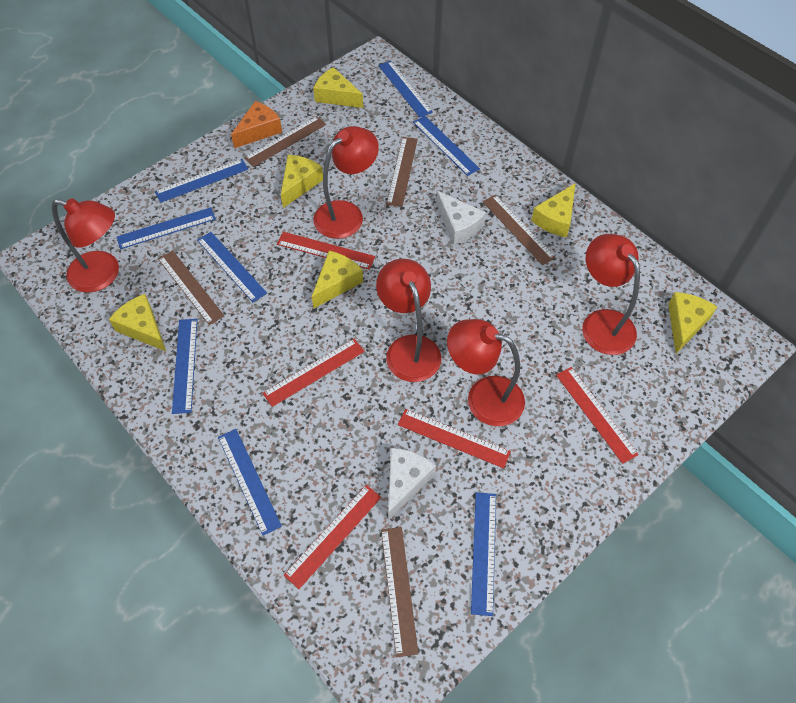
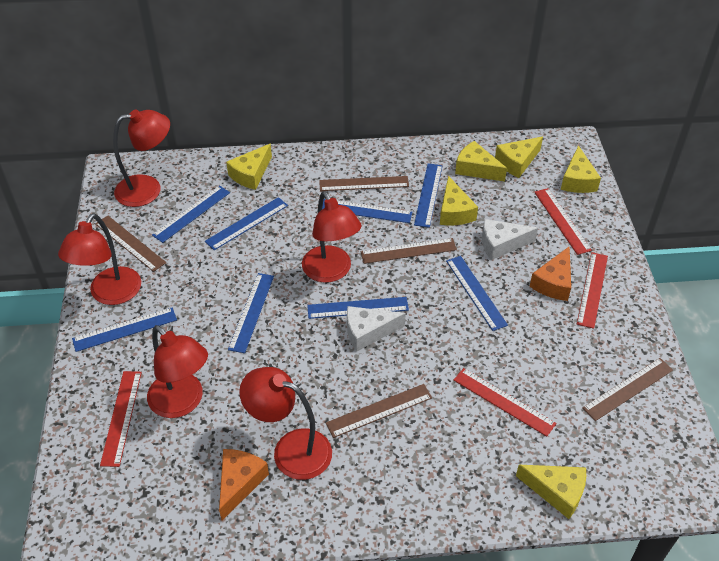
orange cheese: 1 -> 2
red ruler: 5 -> 4

